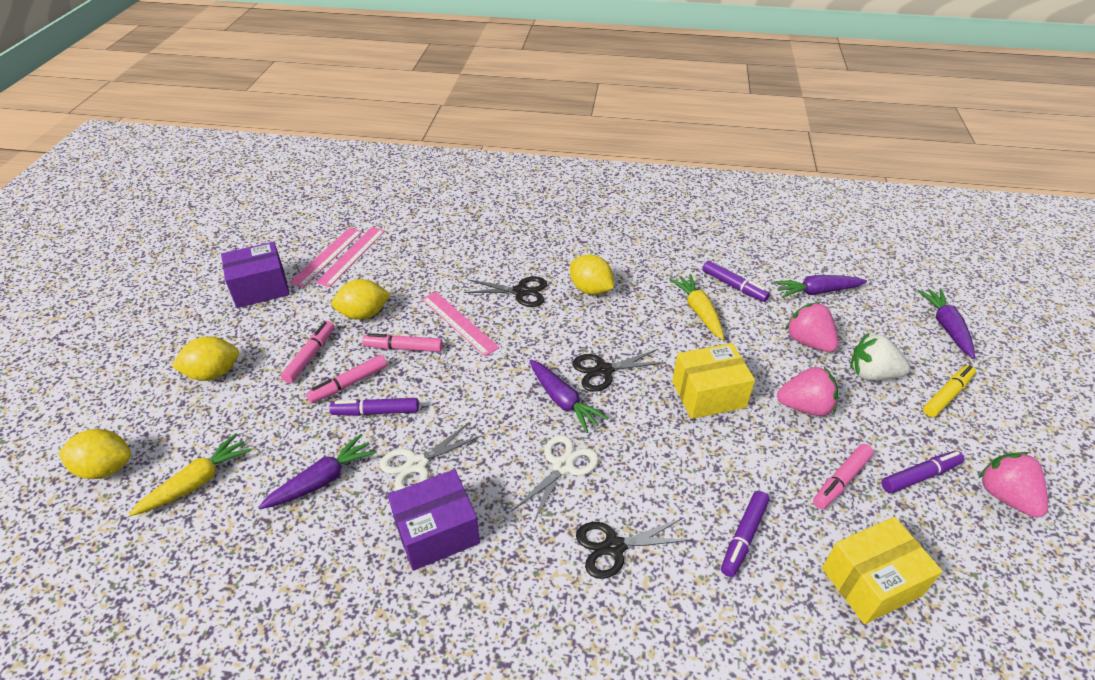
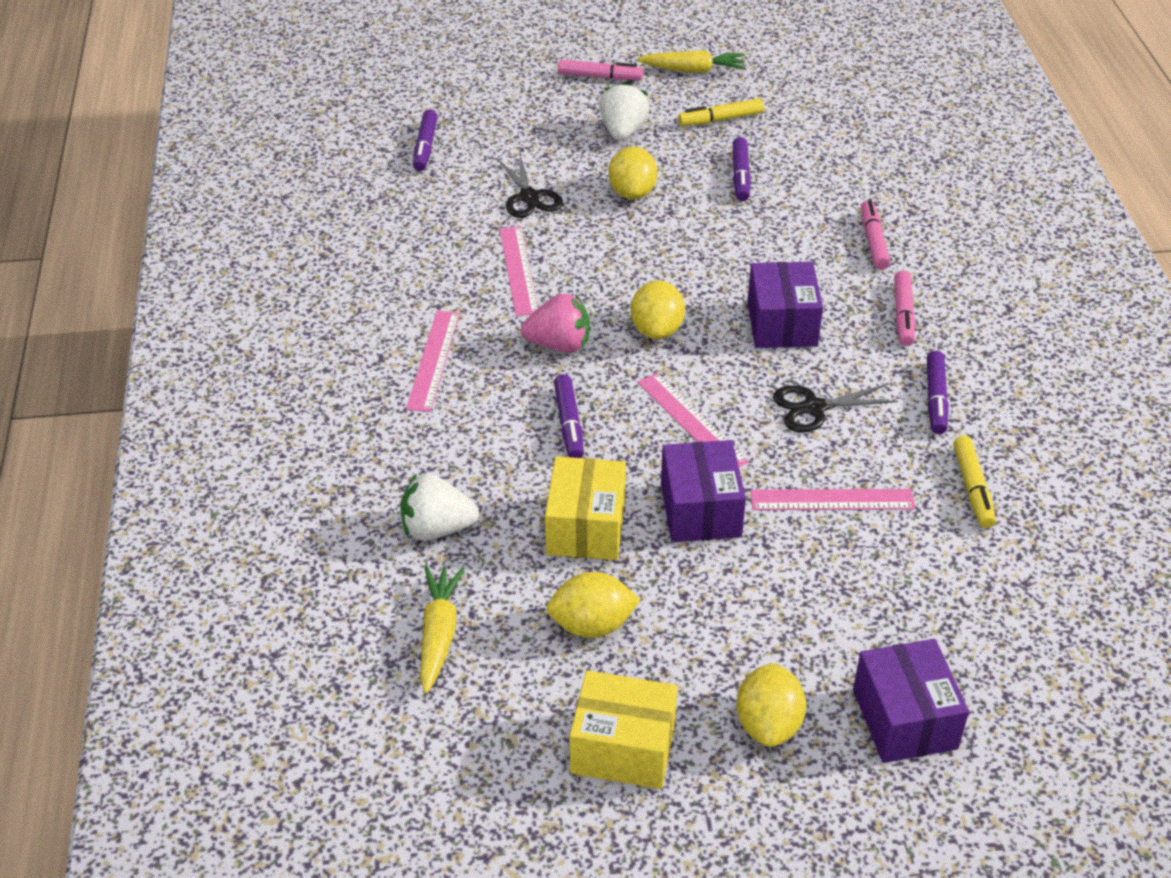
black scissors: 3 -> 2
pink marker: 4 -> 3
pink ruler: 3 -> 4
pink strawberry: 3 -> 1
purple box: 2 -> 3
purple carrot: 4 -> 0
white scissors: 2 -> 0
white strawberry: 1 -> 2
yellow marker: 1 -> 2

